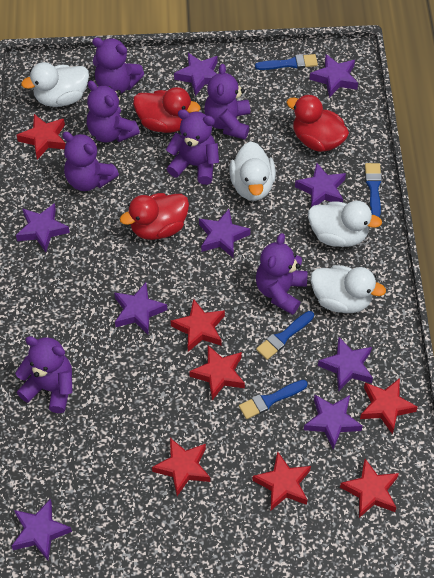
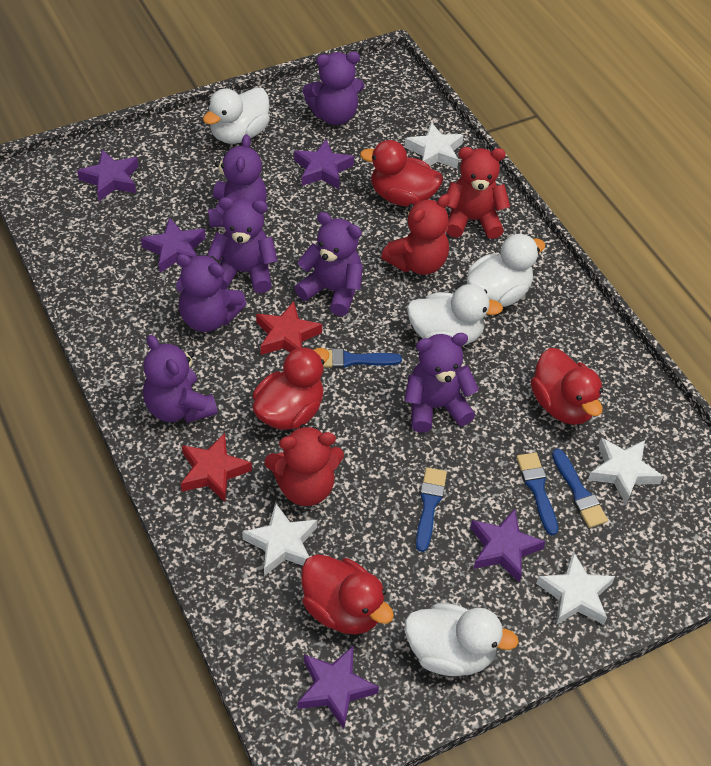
purple star: 9 -> 5
red duck: 3 -> 4
red star: 7 -> 2
red teddy bear: 0 -> 3
white star: 0 -> 4

